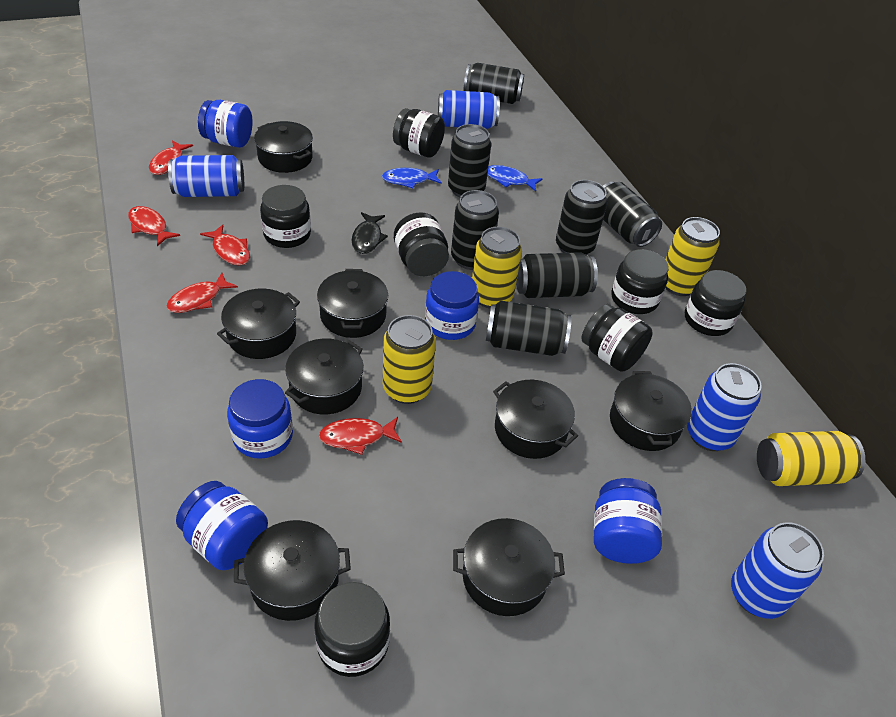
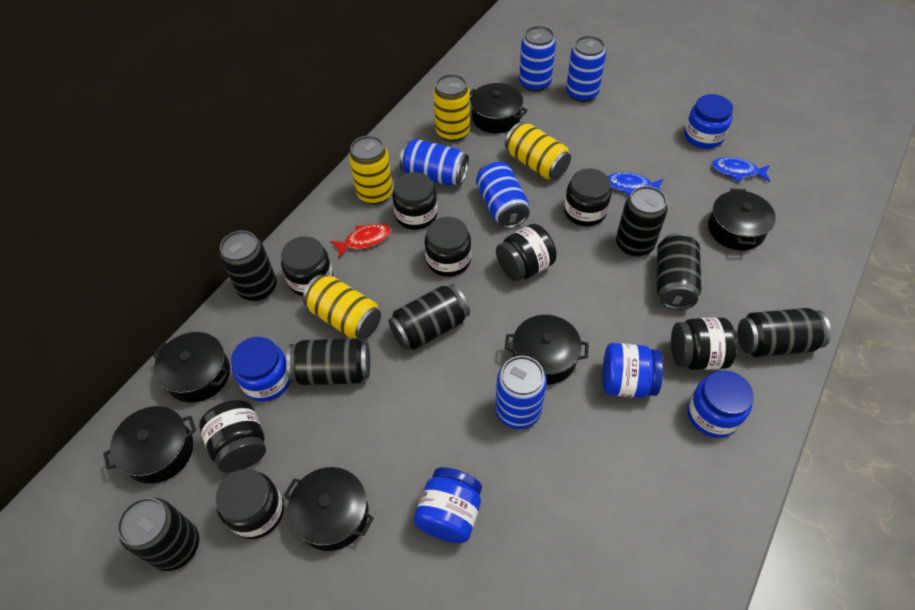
black fish: 1 -> 0
black jar: 7 -> 8
black pot: 8 -> 6
blue can: 4 -> 5
red fish: 5 -> 1

